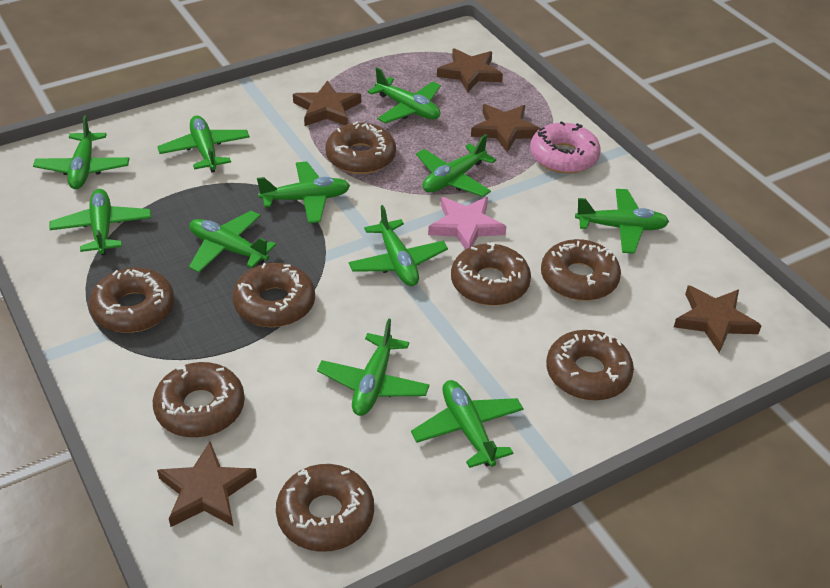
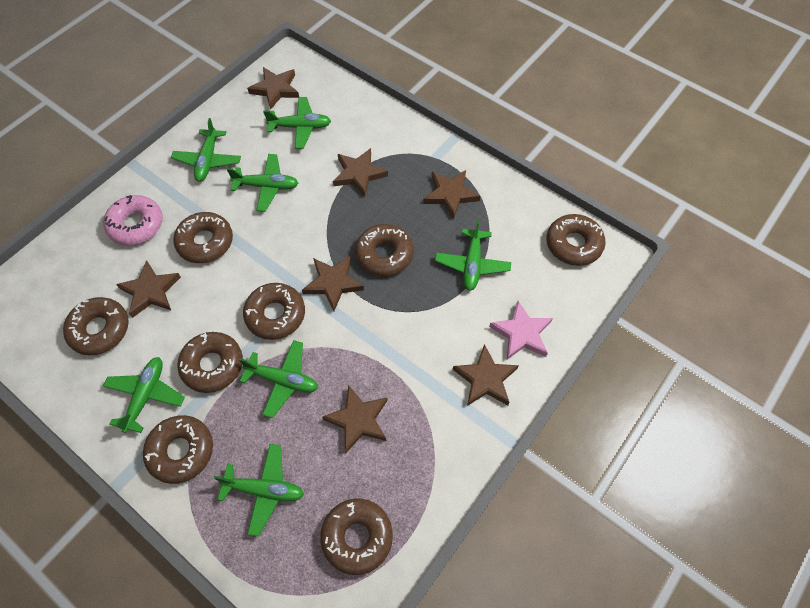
brown star: 5 -> 7
green plane: 11 -> 7

